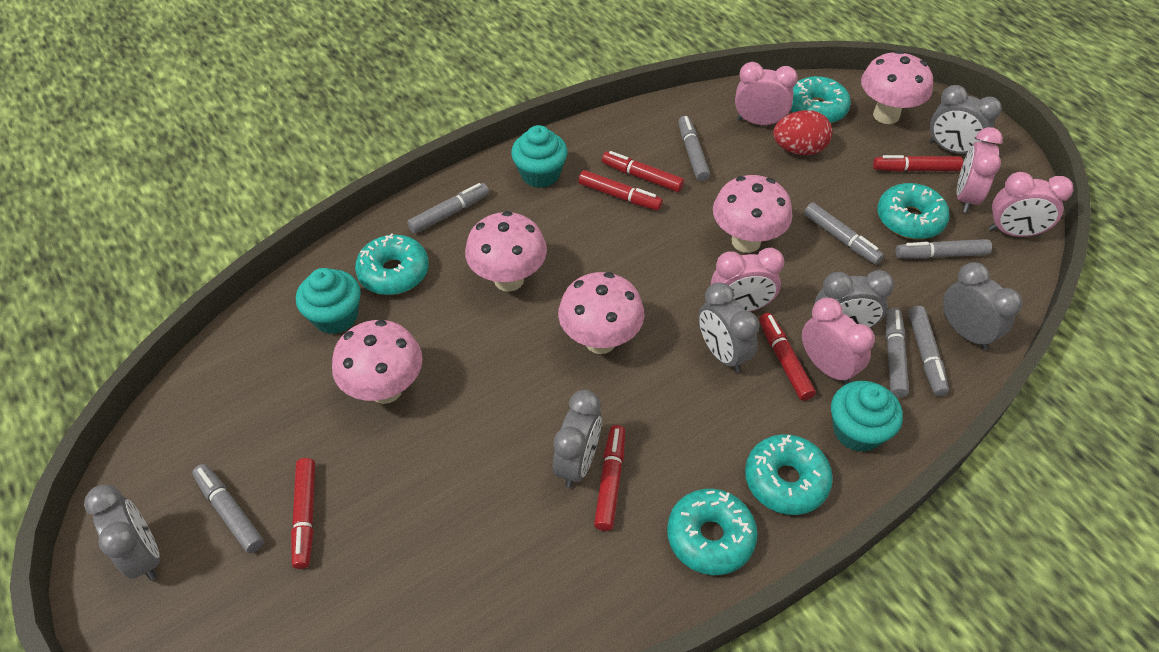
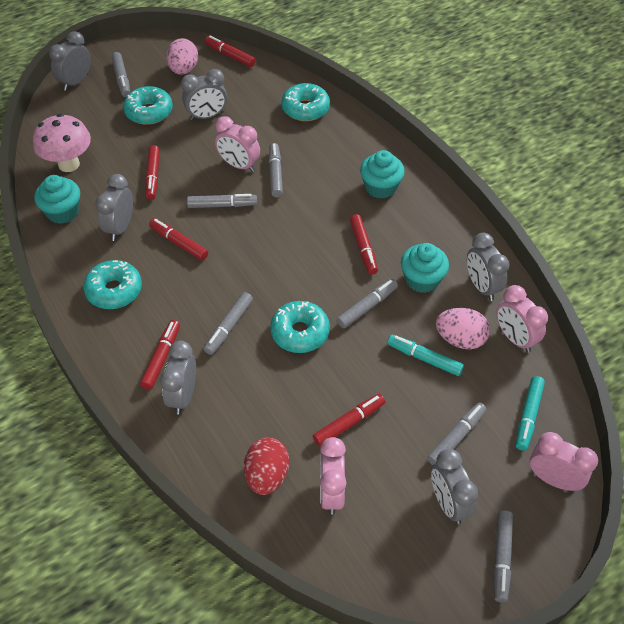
pink clock: 5 -> 4
pink egg: 0 -> 2
pink mushroom: 5 -> 1
turquoise donut: 5 -> 4
turquoise marker: 0 -> 2

